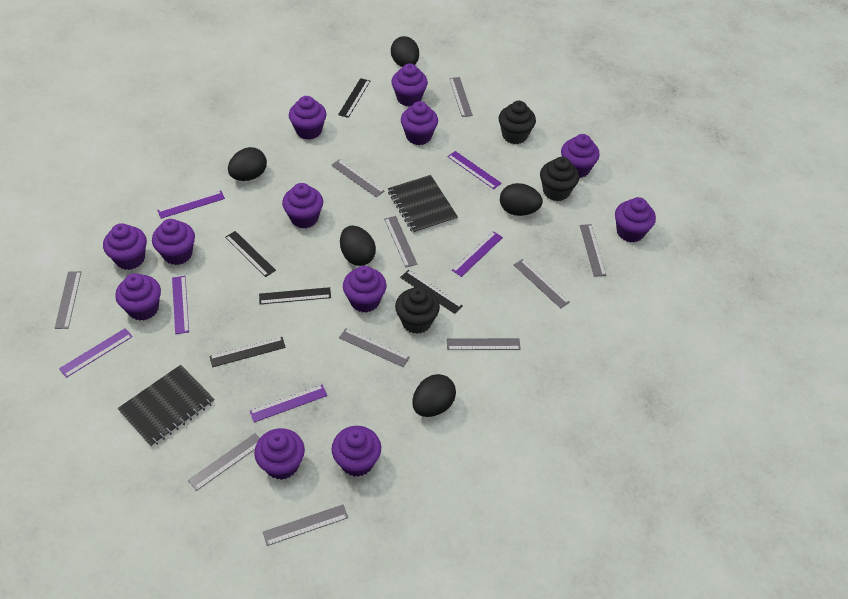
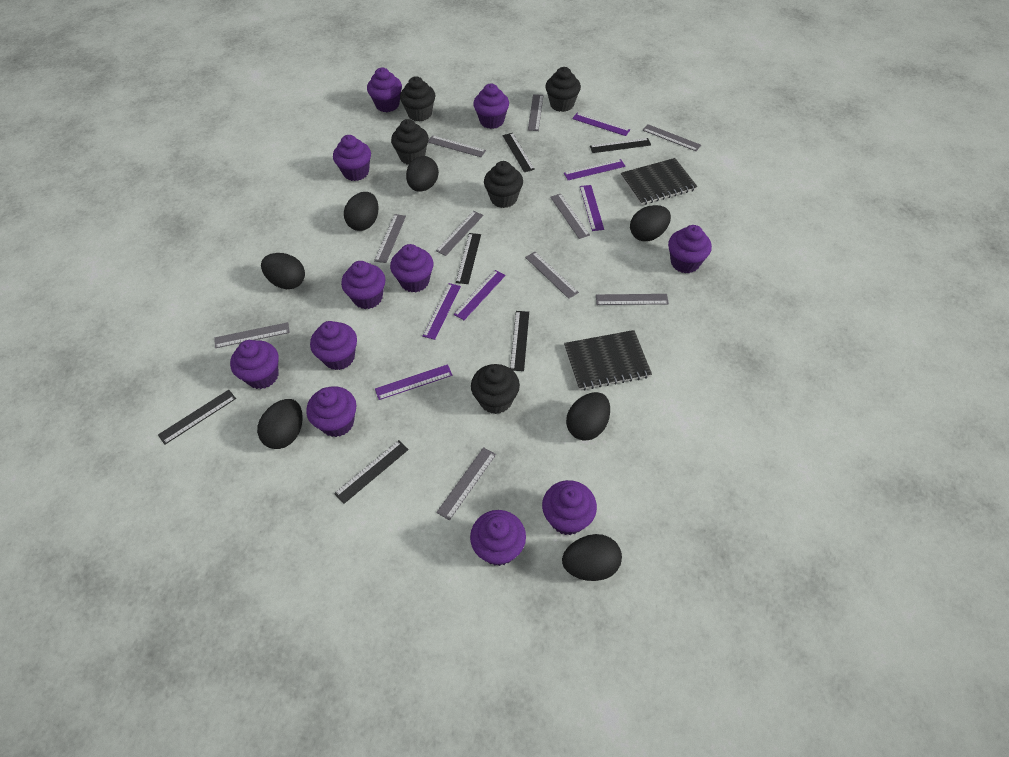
black cupcake: 3 -> 5
black egg: 5 -> 7
black ruler: 5 -> 6
purple cupcake: 12 -> 11

